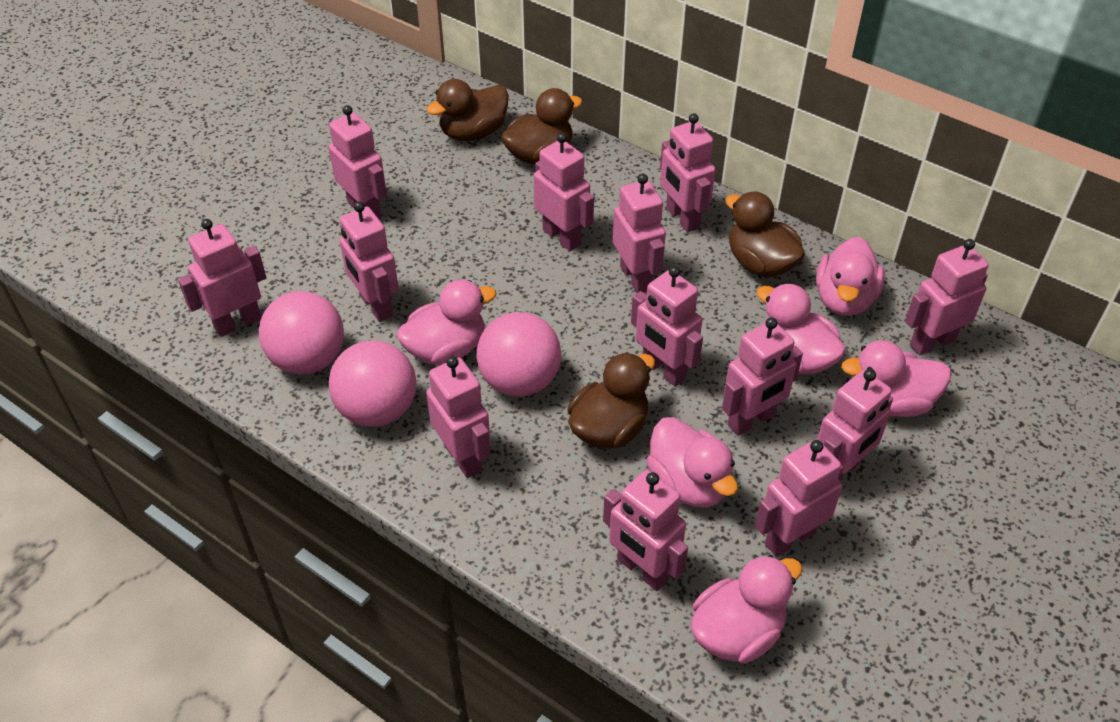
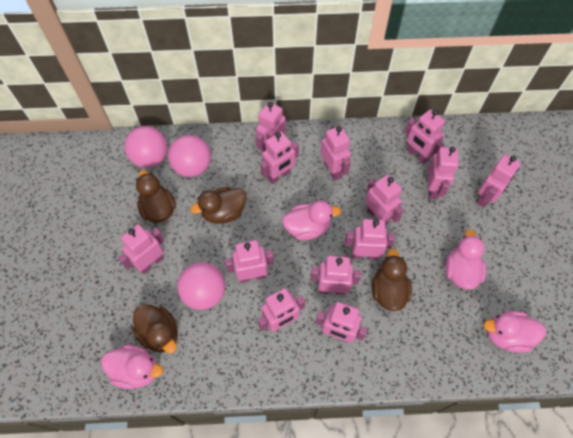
pink duck: 6 -> 4

